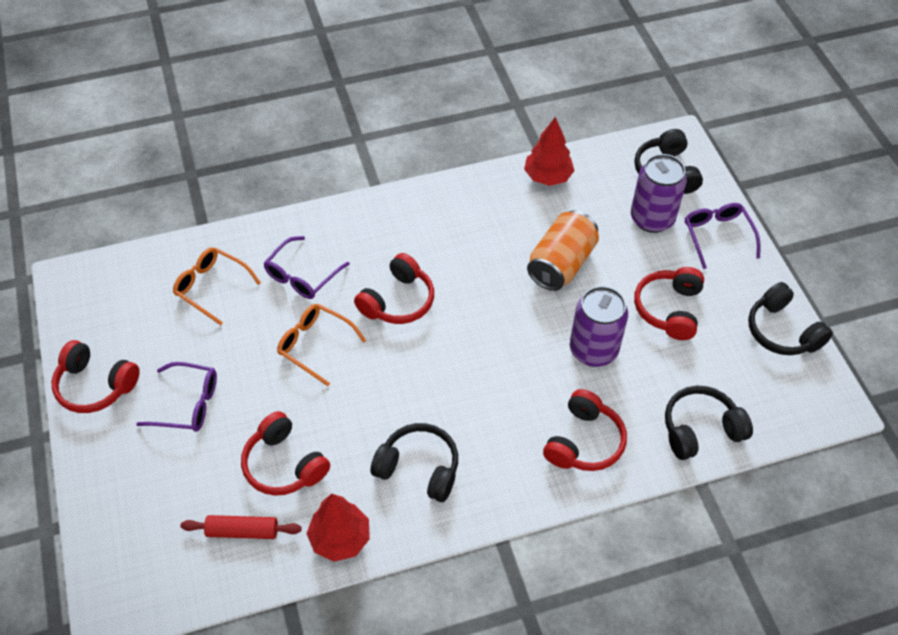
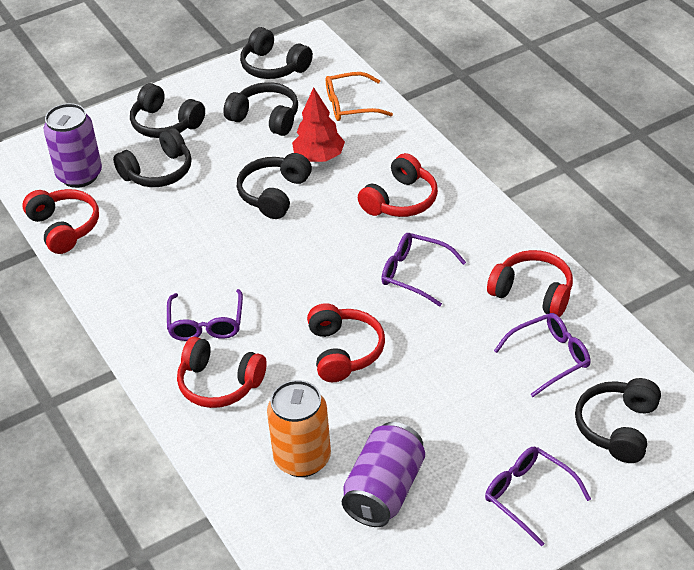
black headphones: 4 -> 6
orange glasses: 2 -> 1
purple glasses: 3 -> 4
red rolling pin: 1 -> 0
red tree: 2 -> 1

